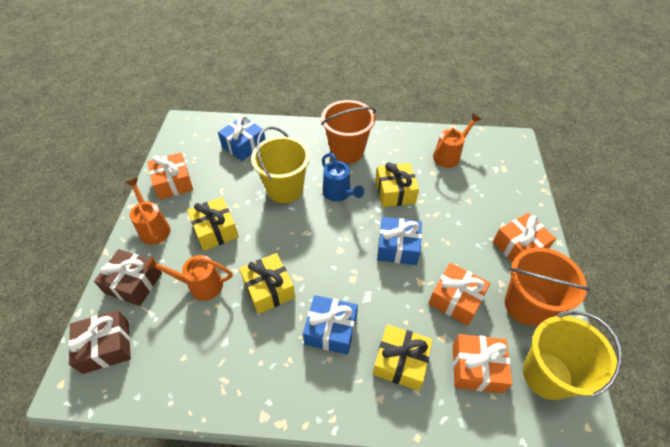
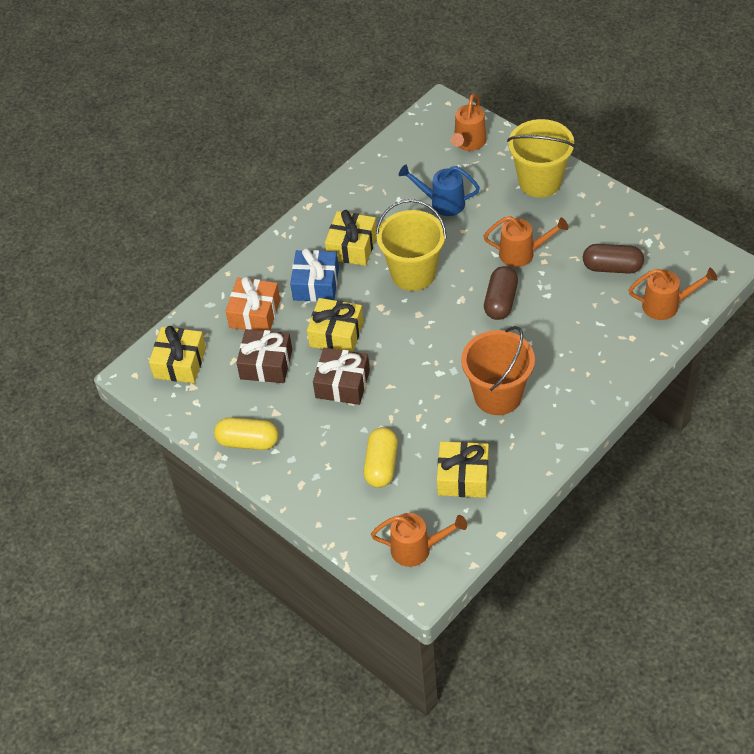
blue gift: 3 -> 1
brown capsule: 0 -> 2
orange bucket: 2 -> 1
orange gift: 4 -> 1
orange watering can: 3 -> 4
yellow capsule: 0 -> 2

